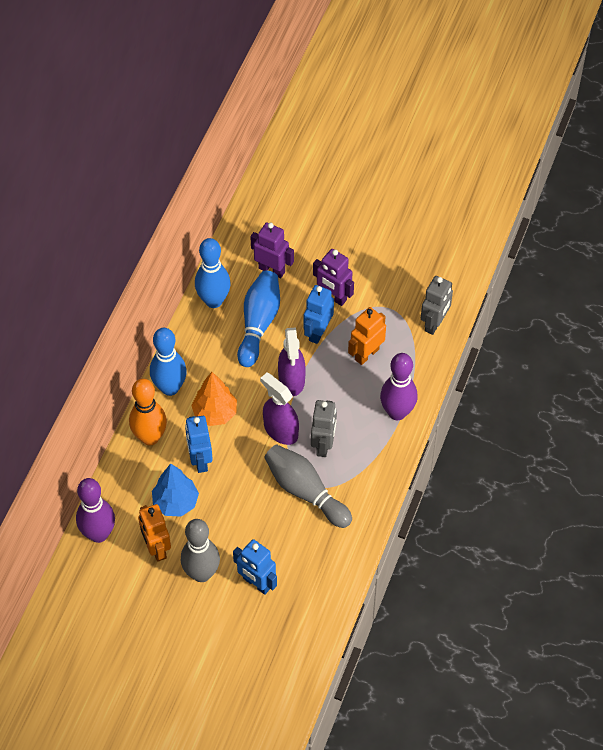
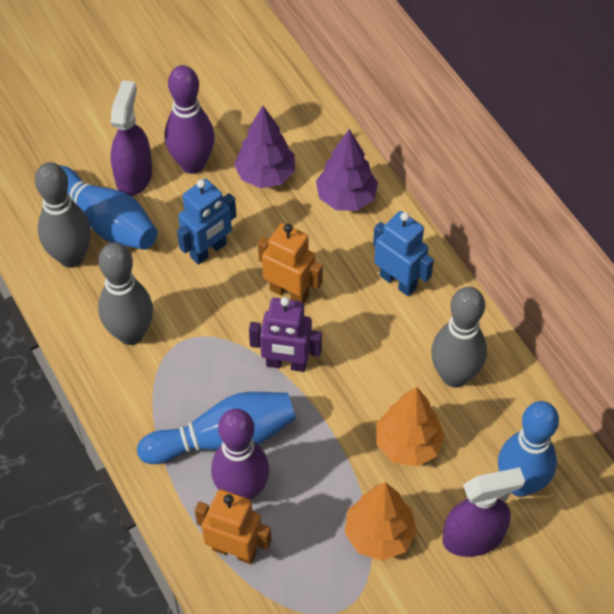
blue robot: 3 -> 2
blue tree: 1 -> 0
grey bowling pin: 2 -> 3
grey robot: 2 -> 0
orange bowling pin: 1 -> 0
orange tree: 1 -> 2
purple robot: 2 -> 1
purple tree: 0 -> 2

